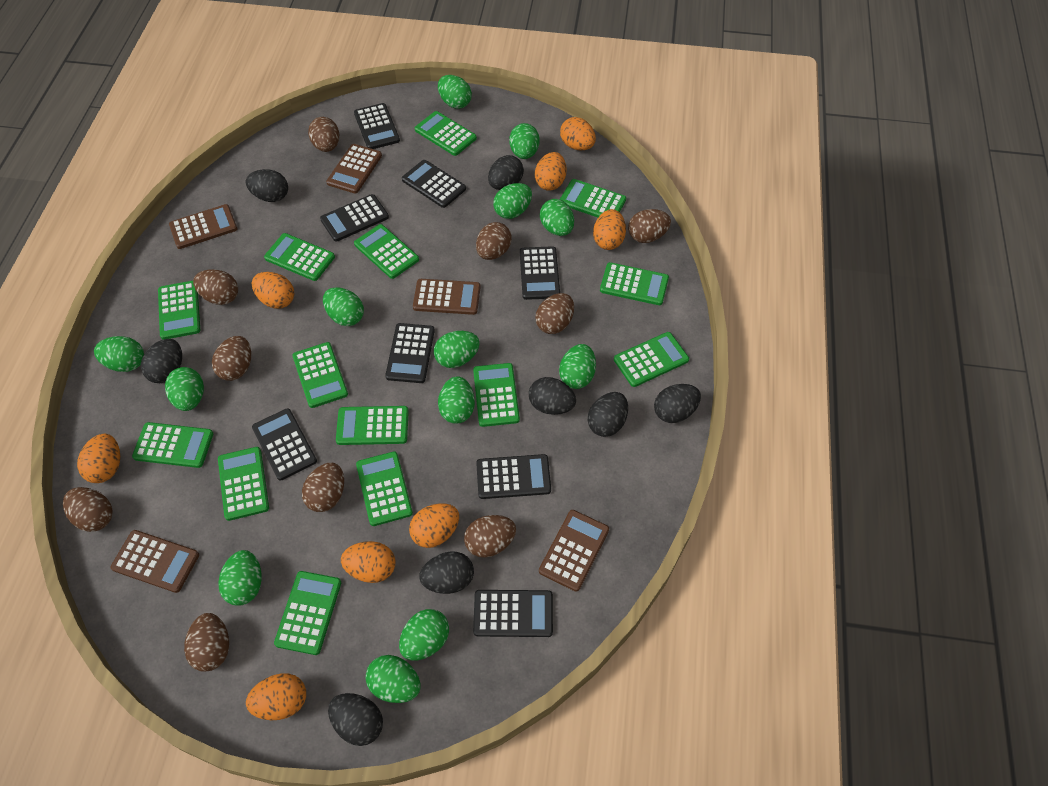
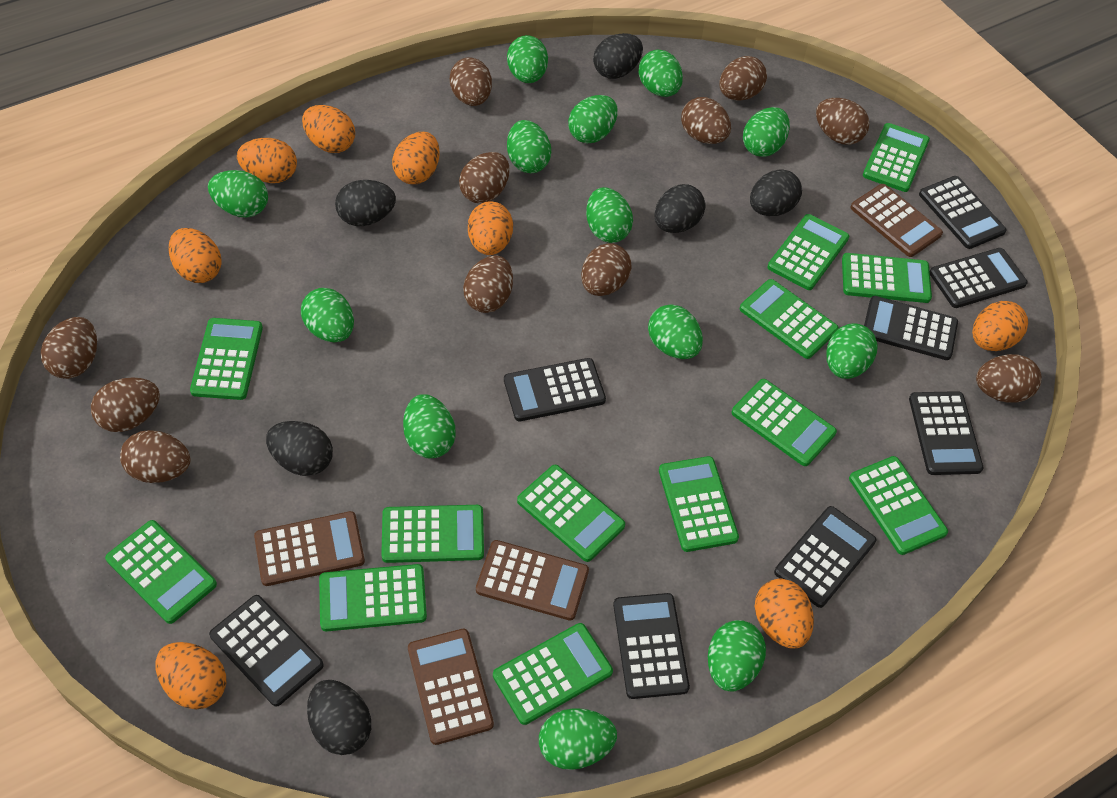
black egg: 8 -> 6
brown calculator: 5 -> 4
brown egg: 10 -> 11
green calculator: 14 -> 13

